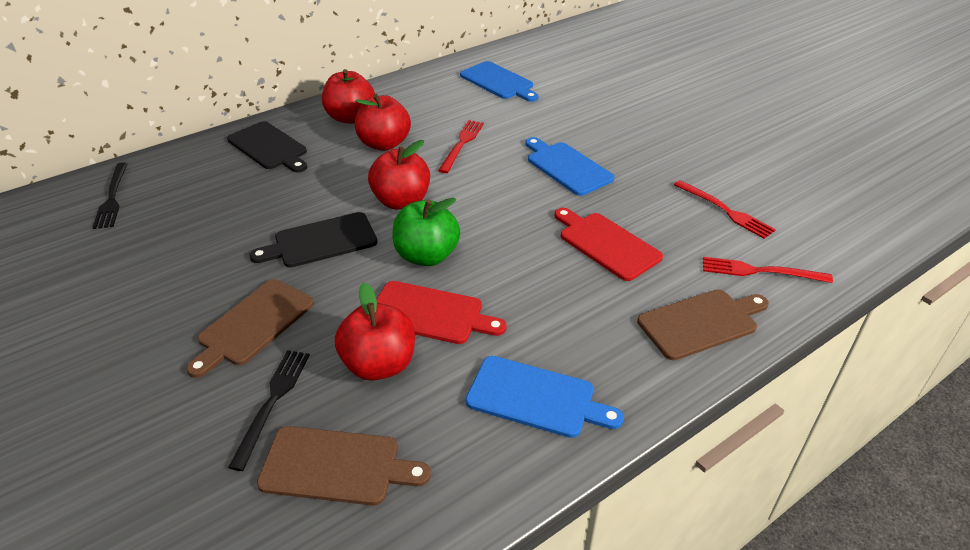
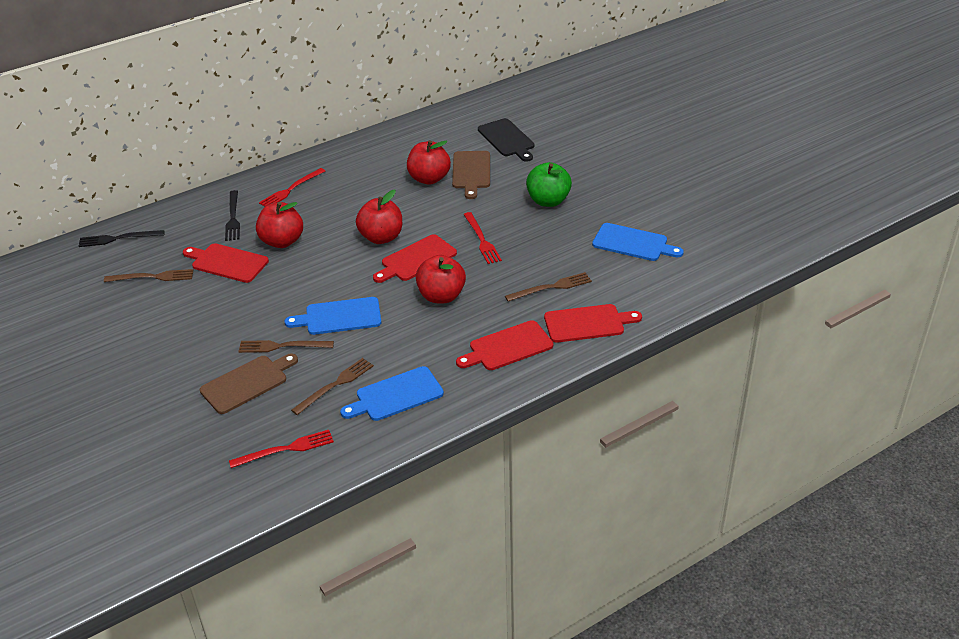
black cutting board: 2 -> 1
brown cutting board: 3 -> 2
brown fork: 0 -> 4
red cutting board: 2 -> 4

